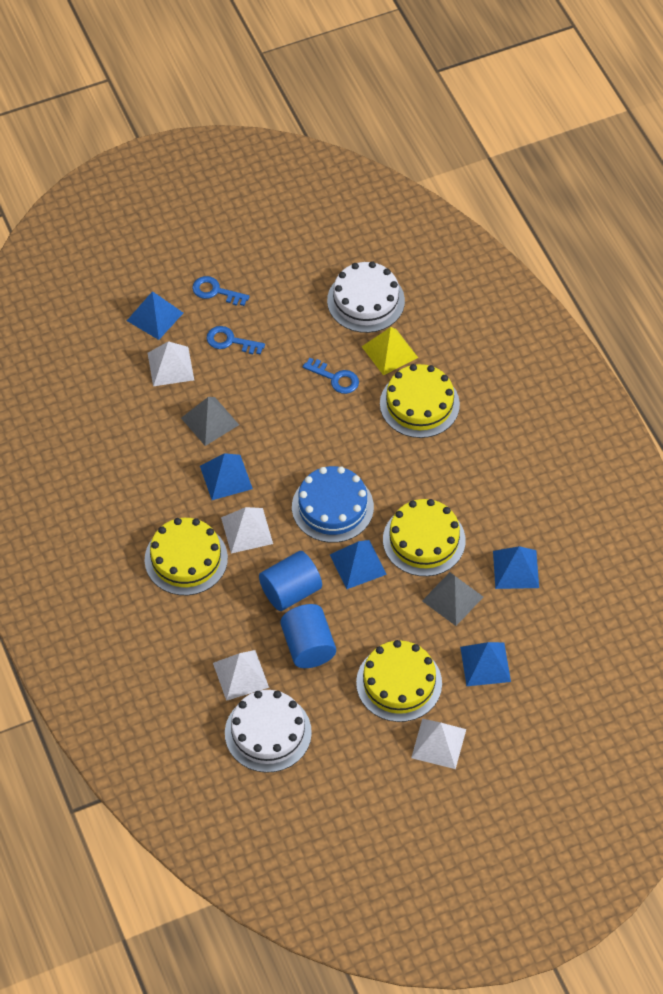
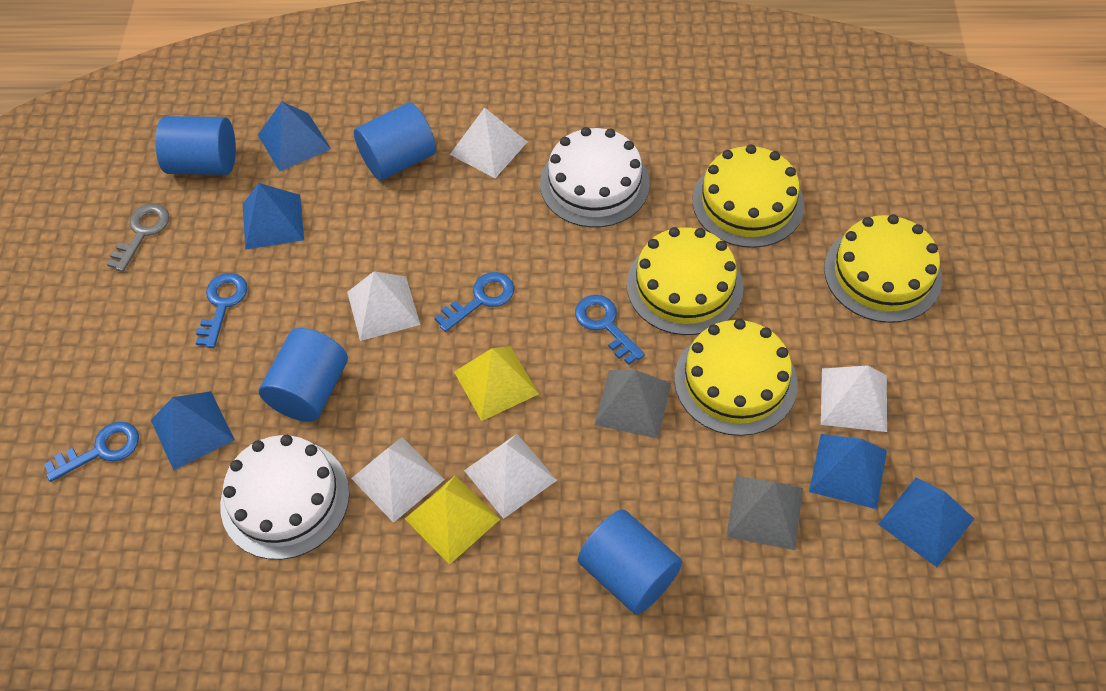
blue cake: 1 -> 0
blue cylinder: 2 -> 4
blue key: 3 -> 4
grey key: 0 -> 1
white pyramid: 4 -> 5
yellow pyramid: 1 -> 2

